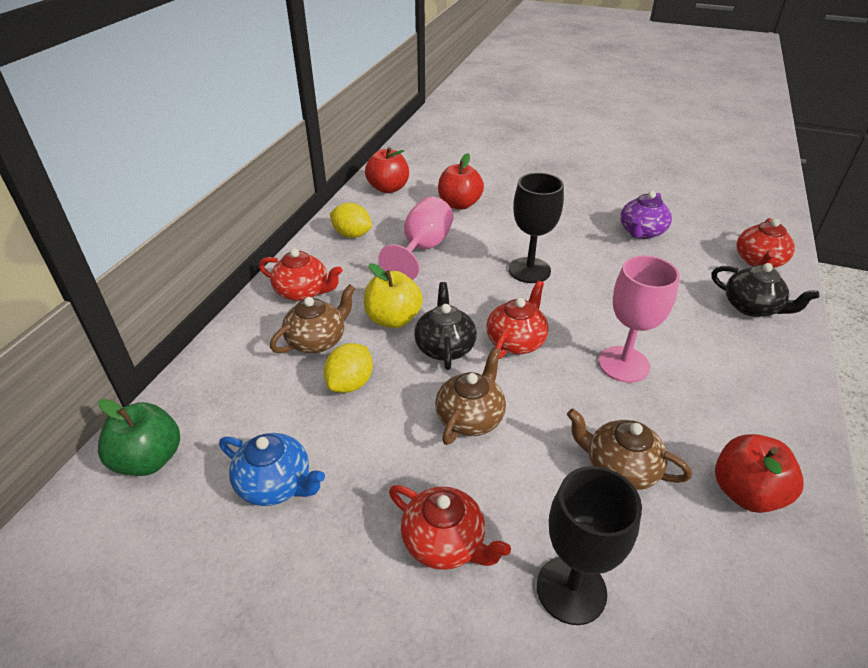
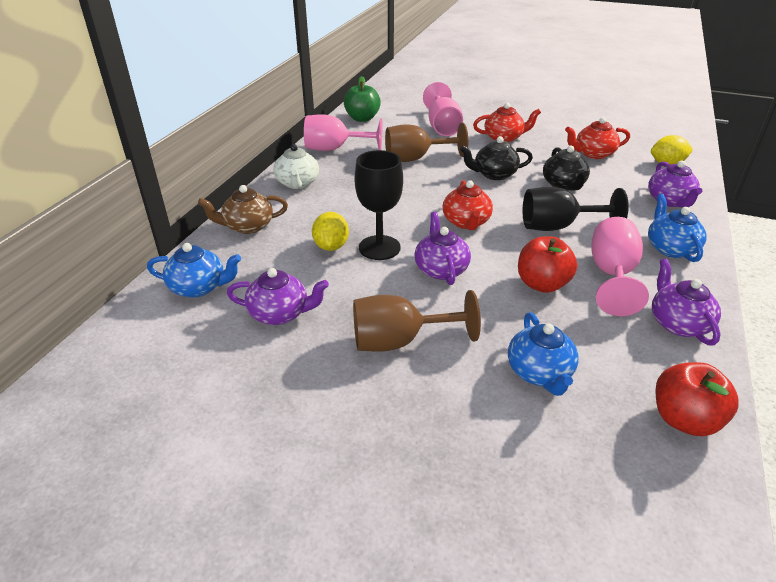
blue teapot: 1 -> 3
brown goblet: 0 -> 2
brown teapot: 3 -> 1
pink goblet: 2 -> 3
purple teapot: 1 -> 4
red apple: 3 -> 2
red teapot: 4 -> 3
white teapot: 0 -> 1
yellow apple: 1 -> 0

